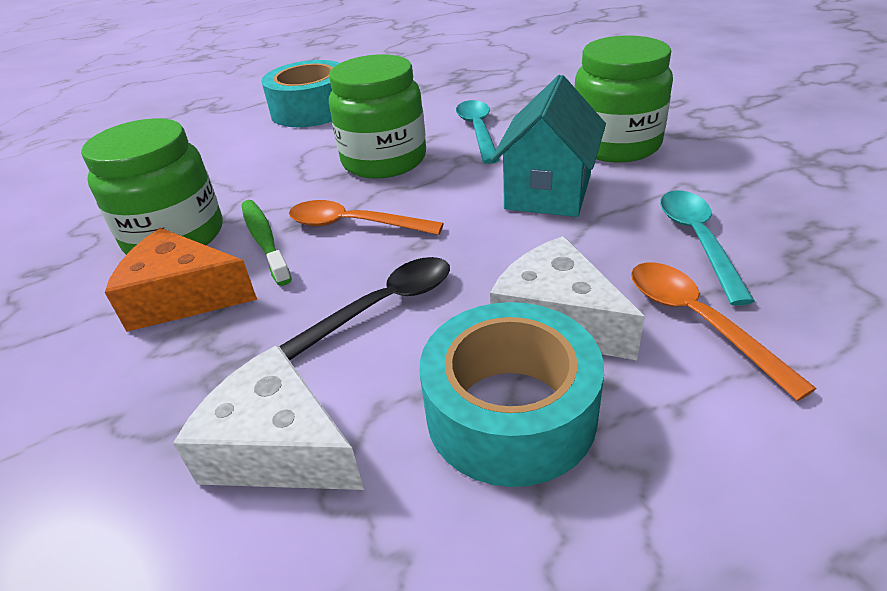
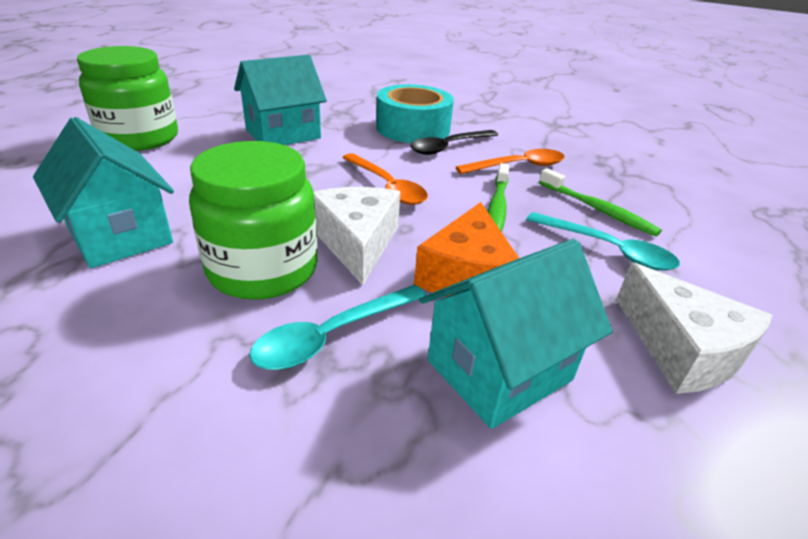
green jar: 3 -> 2
green toothbrush: 1 -> 2
turquoise house: 1 -> 3
turquoise tape: 2 -> 1

